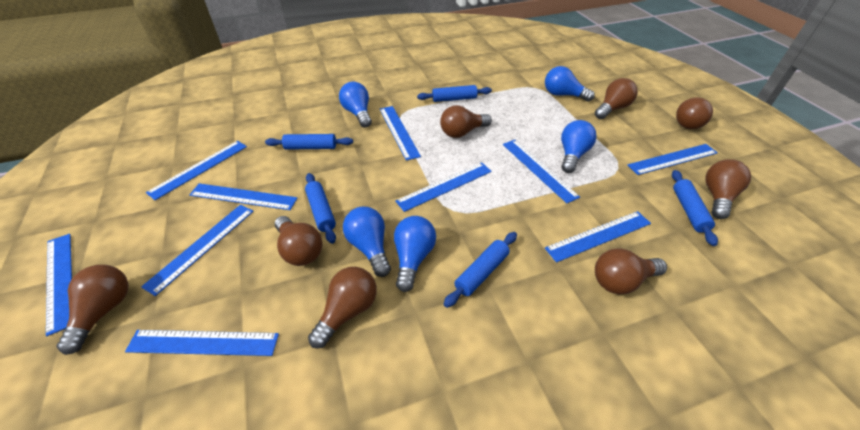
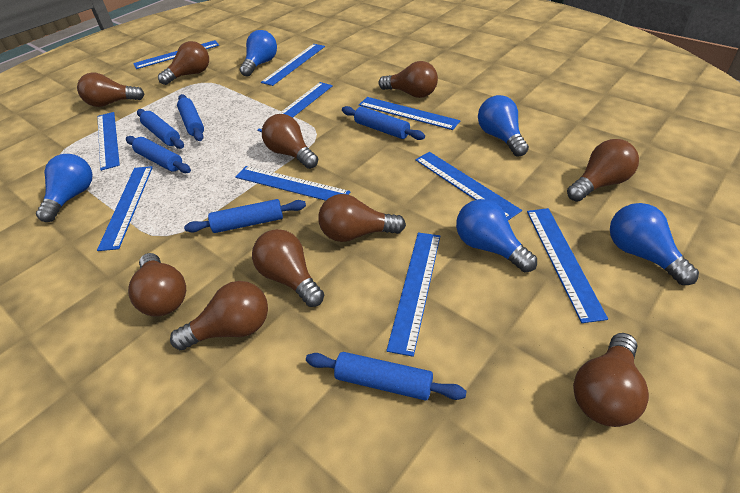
blue rolling pin: 5 -> 6
brown light bulb: 8 -> 10

